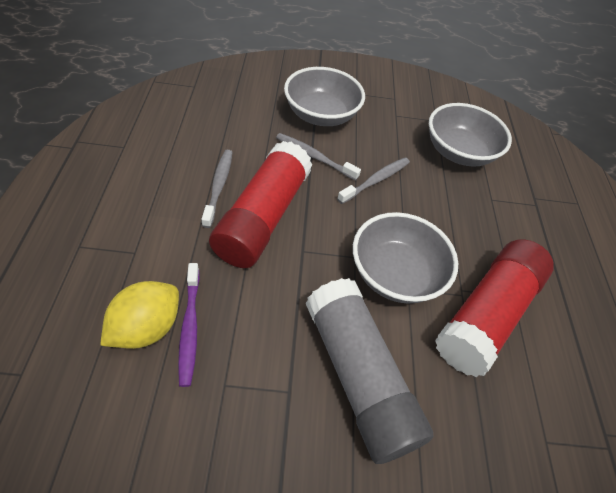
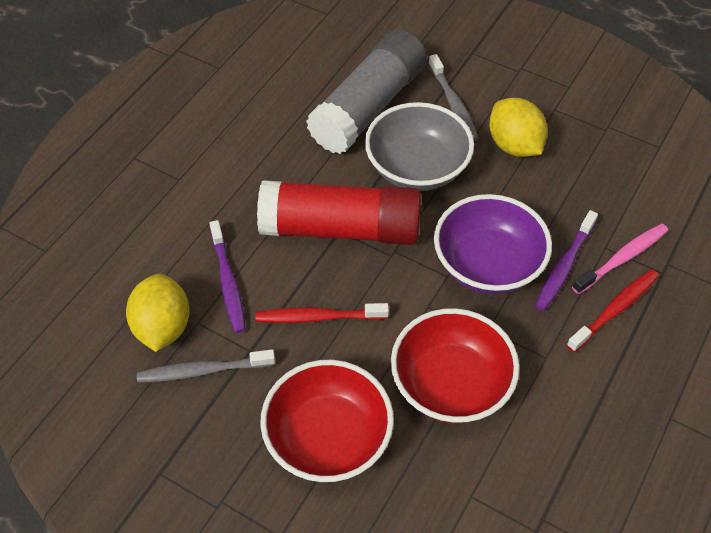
grey bowl: 3 -> 1
grey toothbrush: 3 -> 2
pink toothbrush: 0 -> 1
purple bowl: 0 -> 1
purple toothbrush: 1 -> 2
red bowl: 0 -> 2
red glue stick: 2 -> 1
red toothbrush: 0 -> 2
yellow lemon: 1 -> 2

